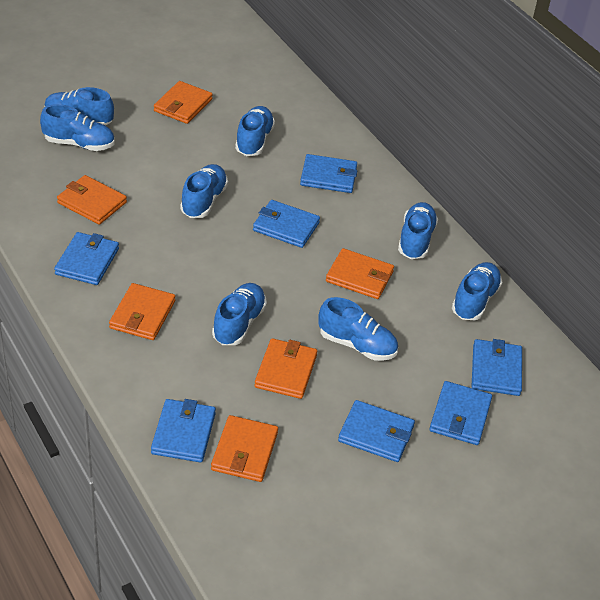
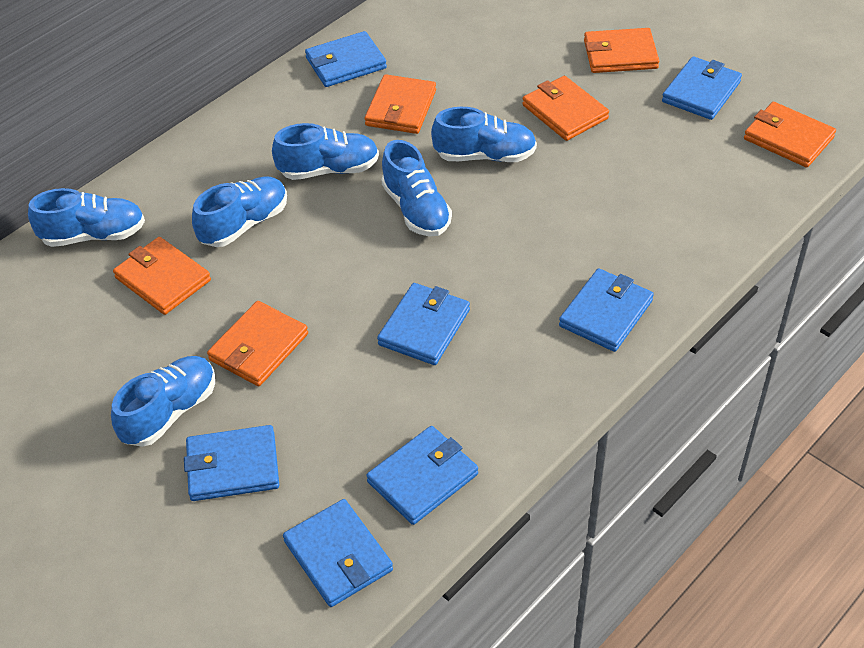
blue shoe: 8 -> 6

